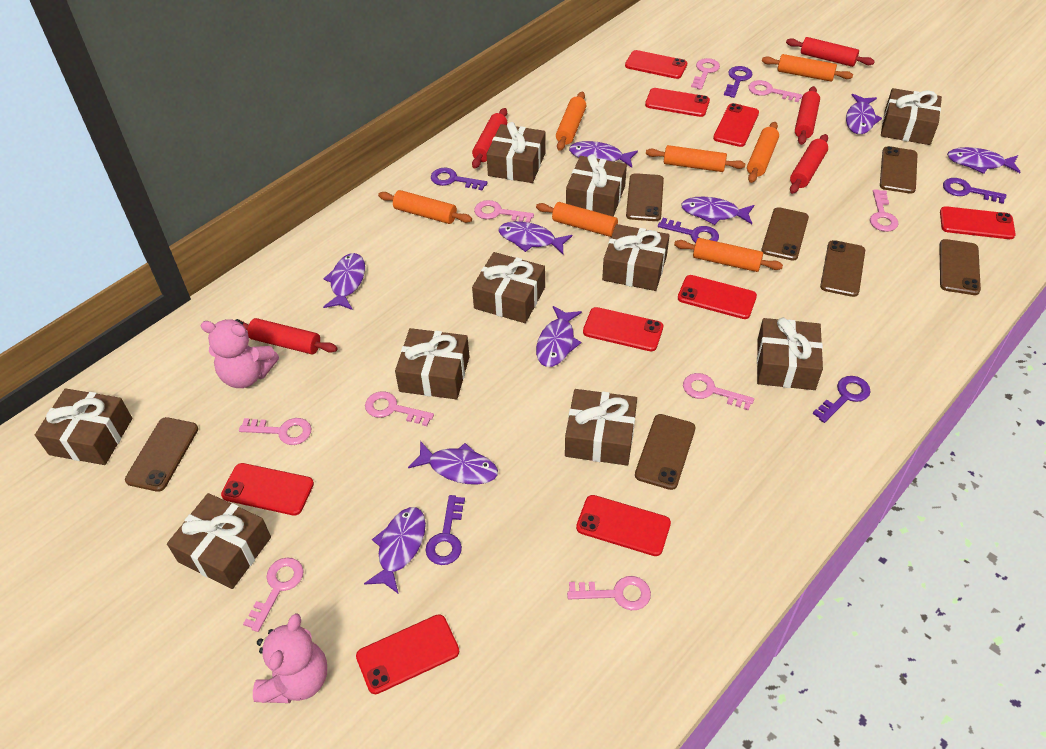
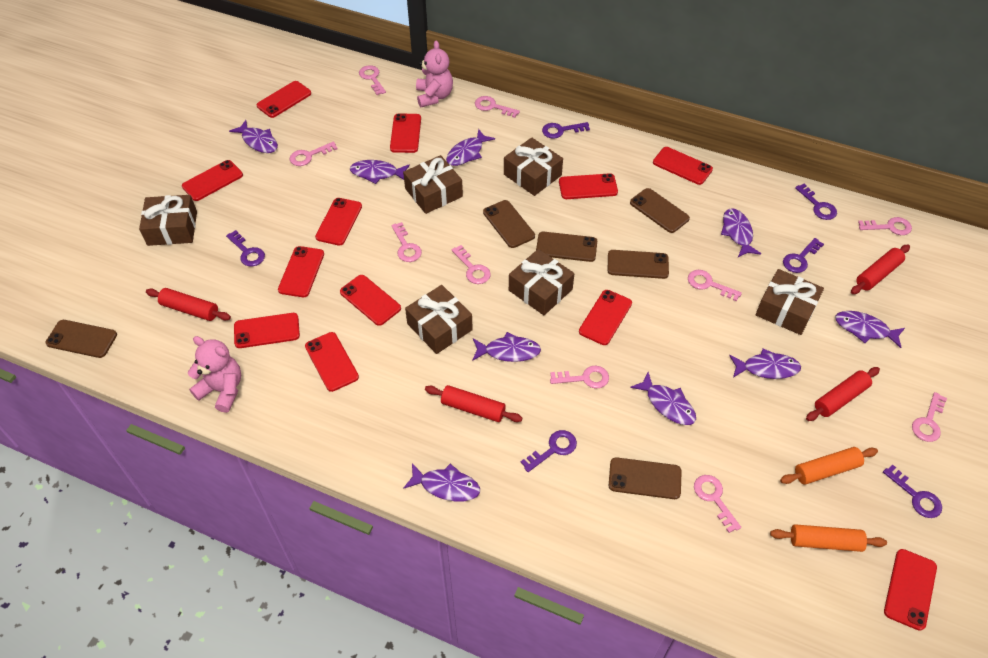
brown gift: 10 -> 6
brown phone: 7 -> 6
orange rolling pin: 7 -> 2
pink key: 9 -> 10
red phone: 9 -> 12
red rolling pin: 5 -> 4

